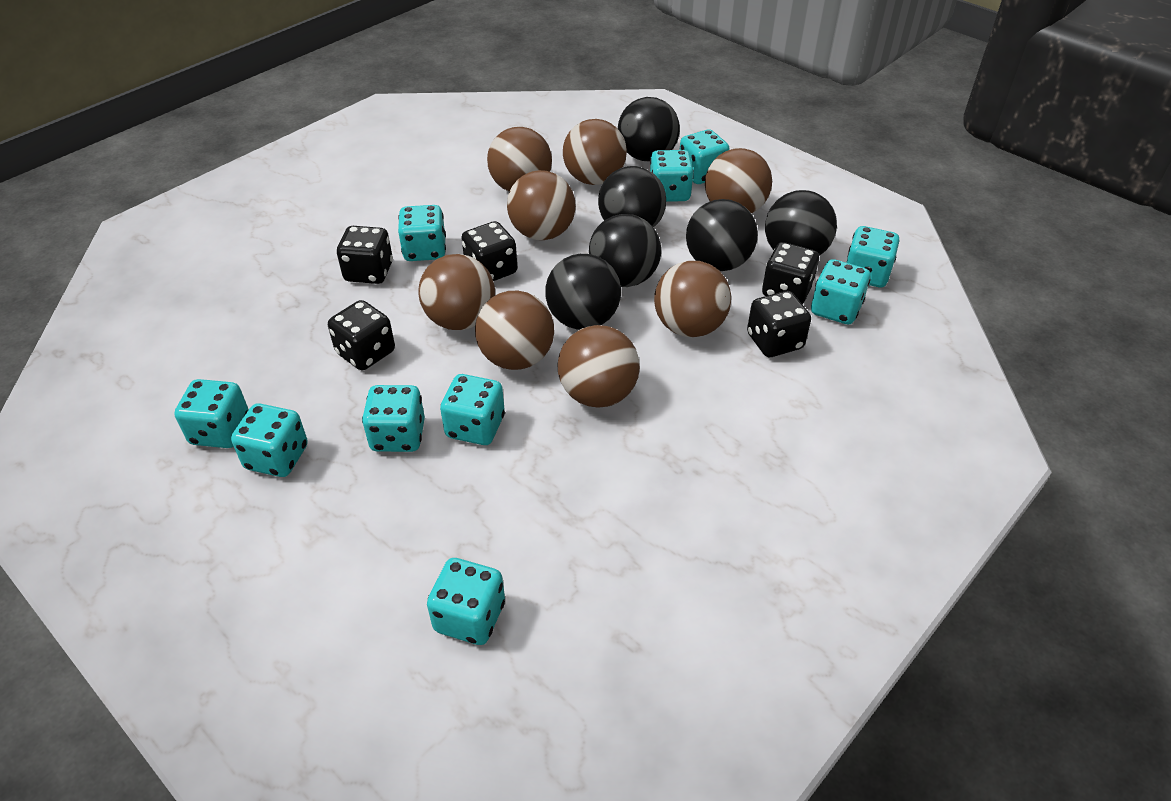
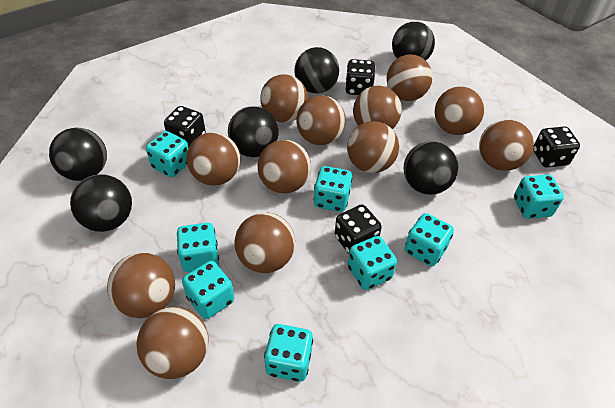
black dice: 5 -> 4
brown ball: 8 -> 12
turquoise dice: 10 -> 8

